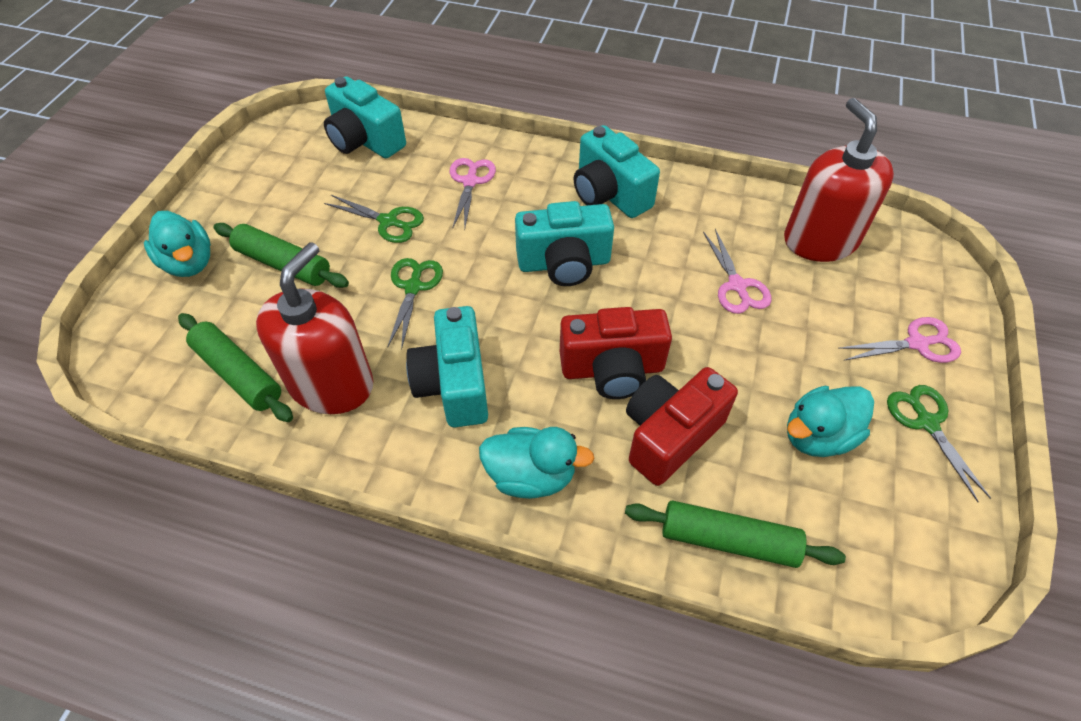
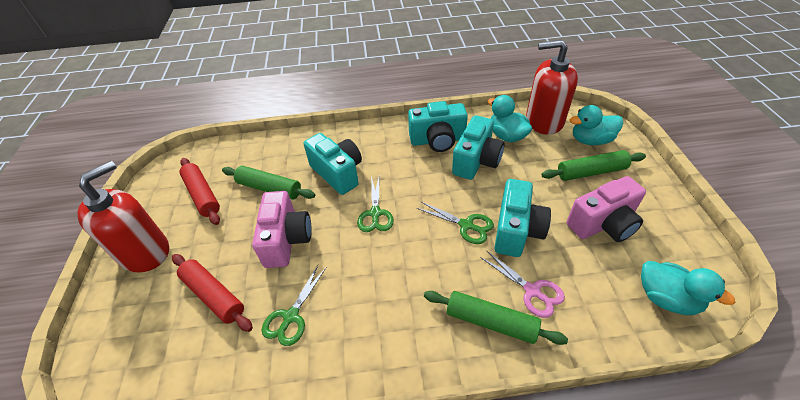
pink camera: 0 -> 2
pink scissors: 3 -> 1
red camera: 2 -> 0
red rolling pin: 0 -> 2

